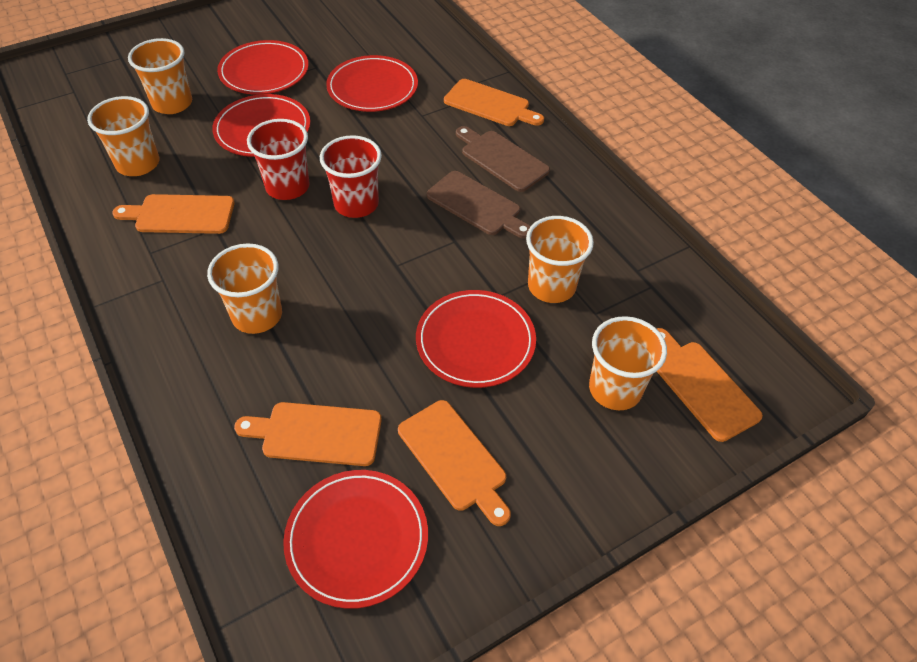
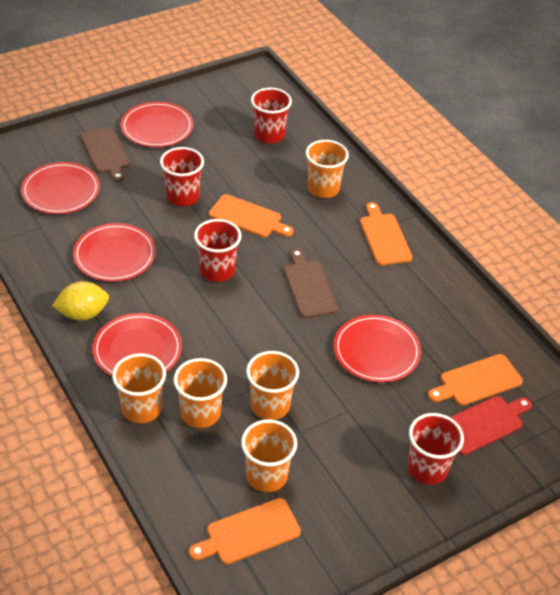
orange cutting board: 5 -> 4
red cup: 2 -> 4
red cutting board: 0 -> 1
yellow lemon: 0 -> 1

